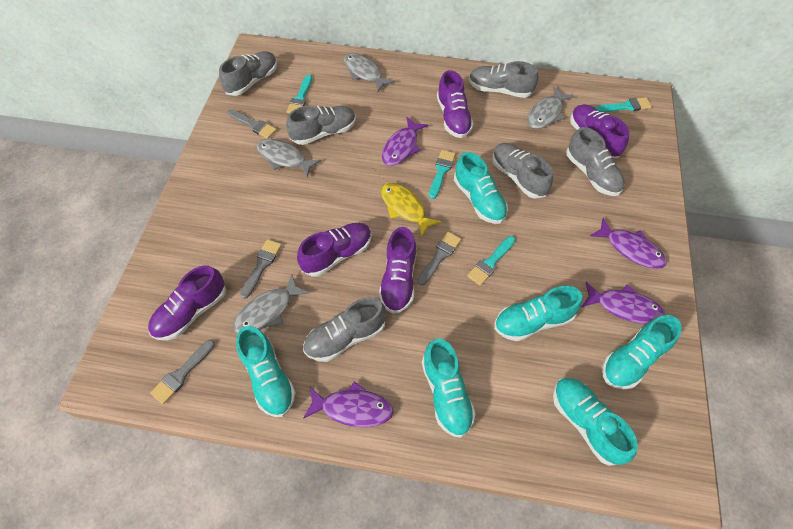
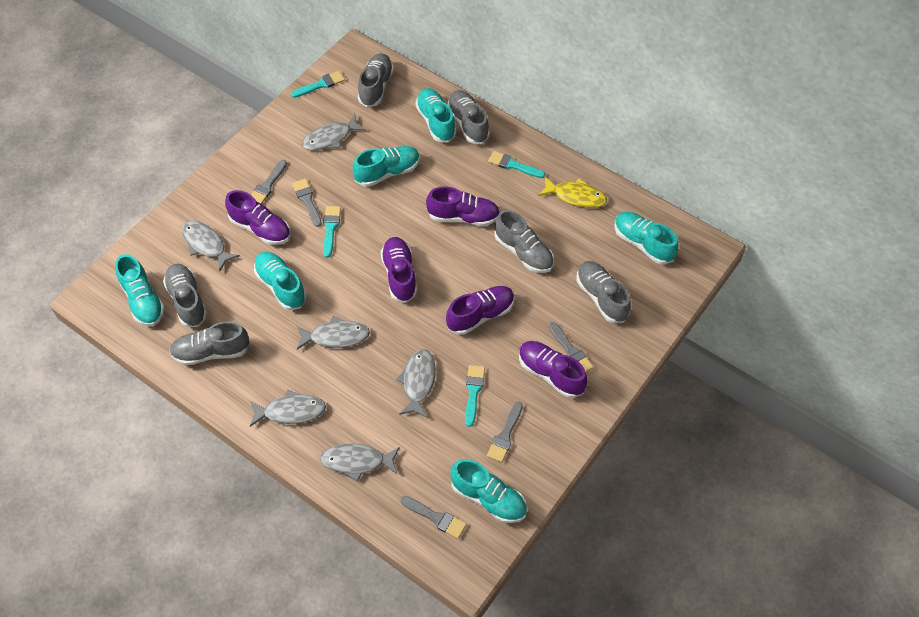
grey brush: 4 -> 5
grey fish: 4 -> 6
purple fish: 4 -> 0

